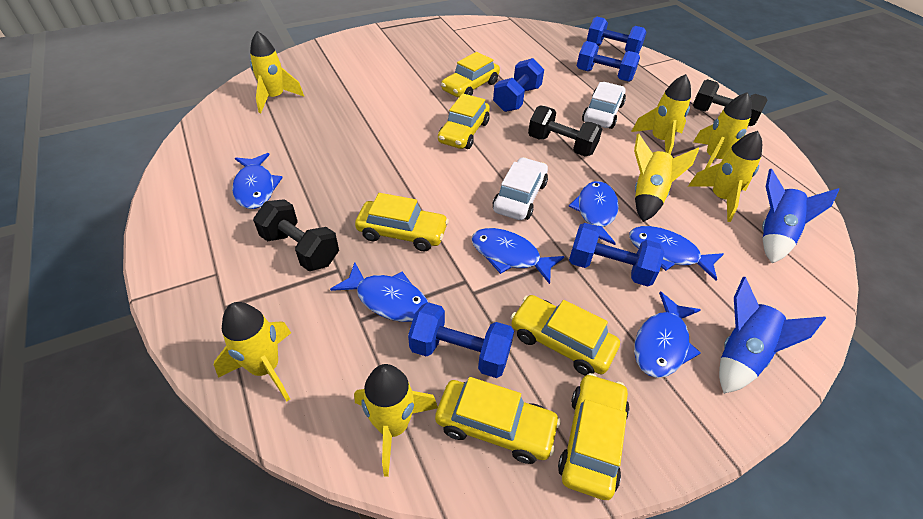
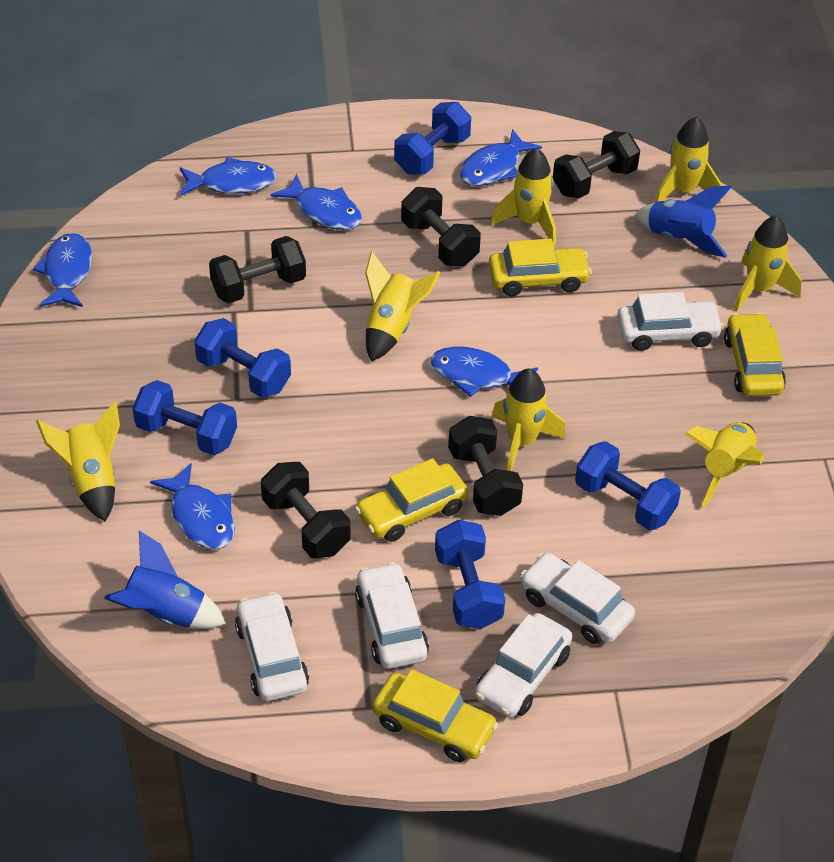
black dumbbell: 3 -> 5
white car: 2 -> 5
yellow car: 6 -> 4

